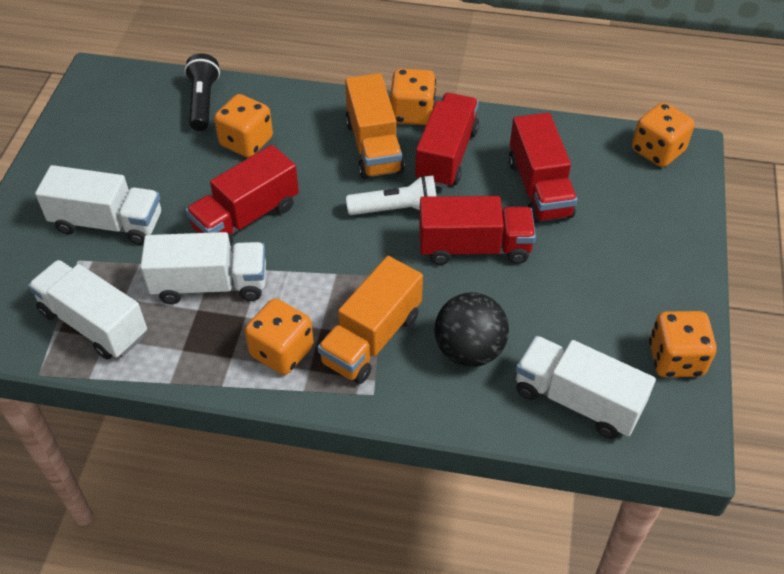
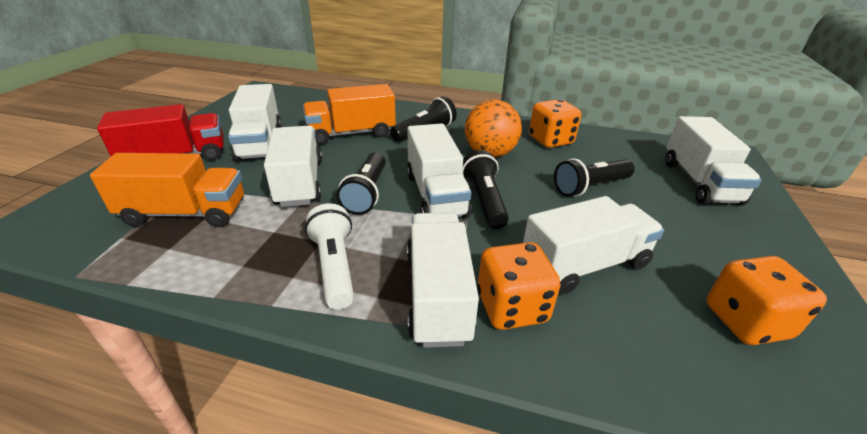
black ball: 1 -> 0
black flashlight: 1 -> 4
orange ball: 0 -> 1
orange dice: 5 -> 3
red truck: 4 -> 1
white truck: 4 -> 6

